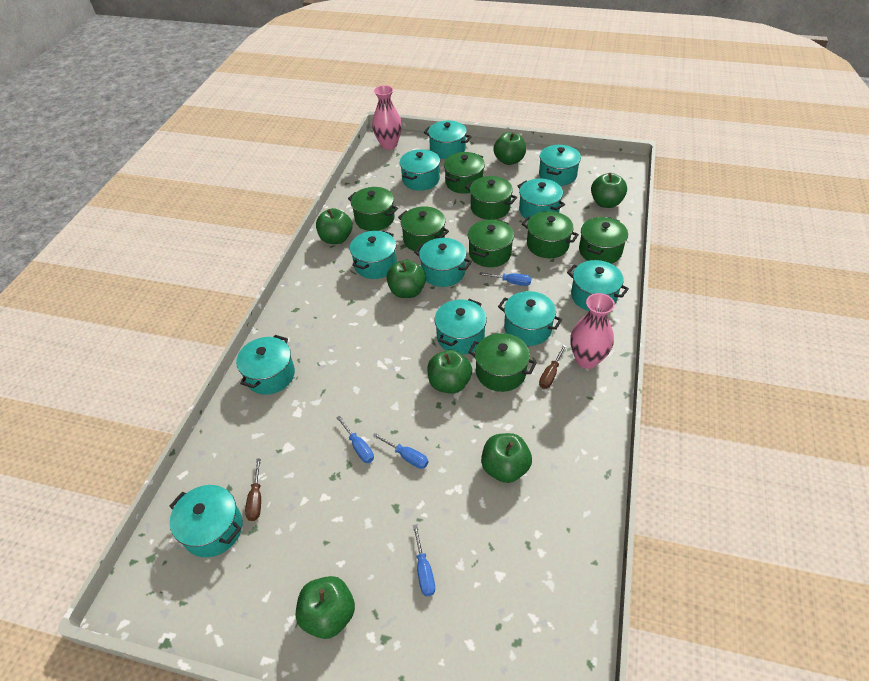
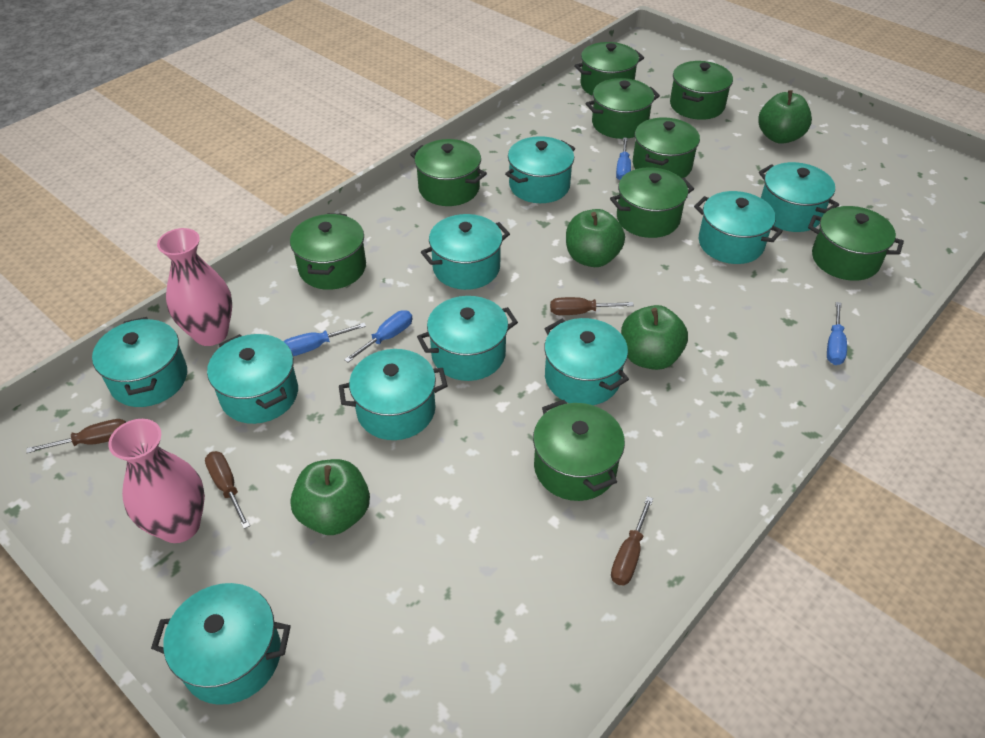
brown screwdriver: 2 -> 4
green apple: 7 -> 4
green pot: 8 -> 9
turquoise pot: 11 -> 10

